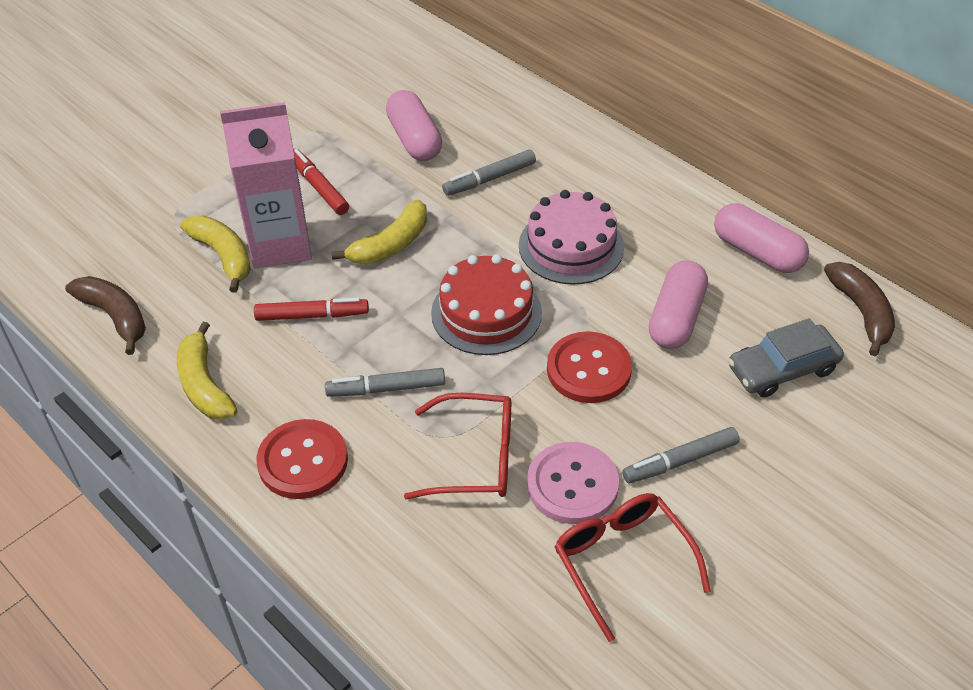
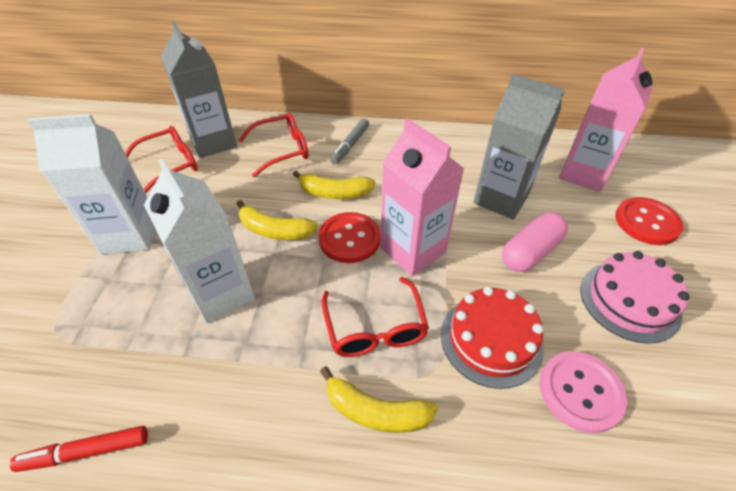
brown banana: 2 -> 0
grey car: 1 -> 0
grey carton: 0 -> 2
grey marker: 3 -> 1
pink capsule: 3 -> 1
pink carton: 1 -> 2
red glasses: 2 -> 3
red marker: 2 -> 1
white carton: 0 -> 2

